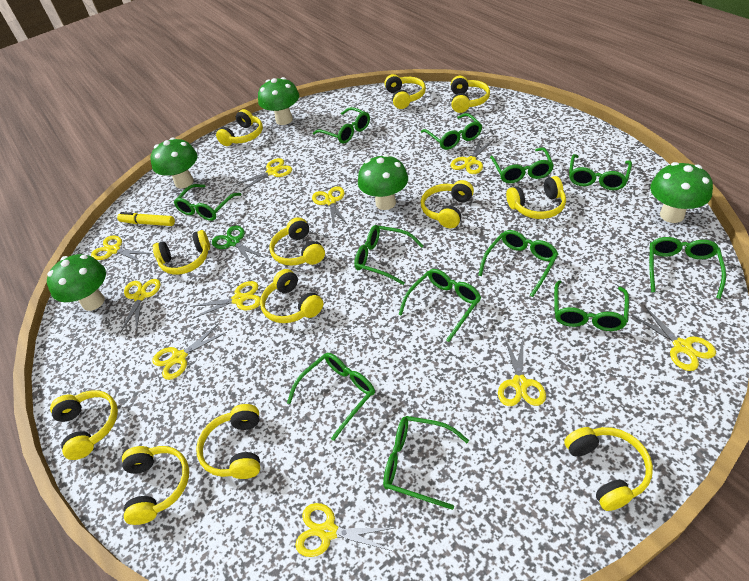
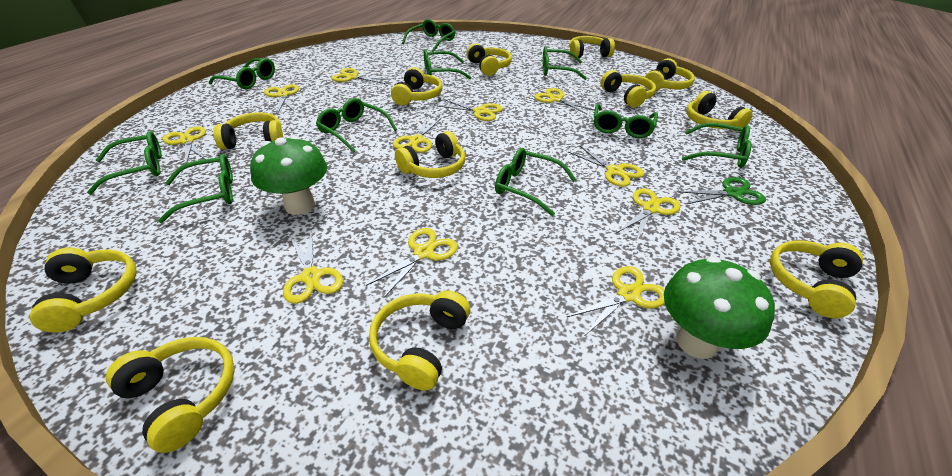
green glasses: 12 -> 10
green mushroom: 5 -> 2
yellow marker: 1 -> 0
yellow scissors: 10 -> 11

